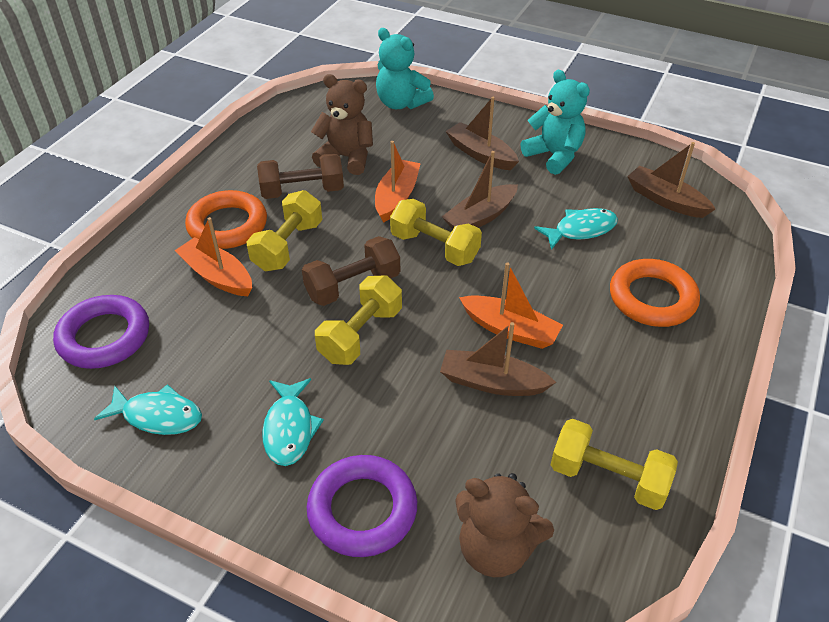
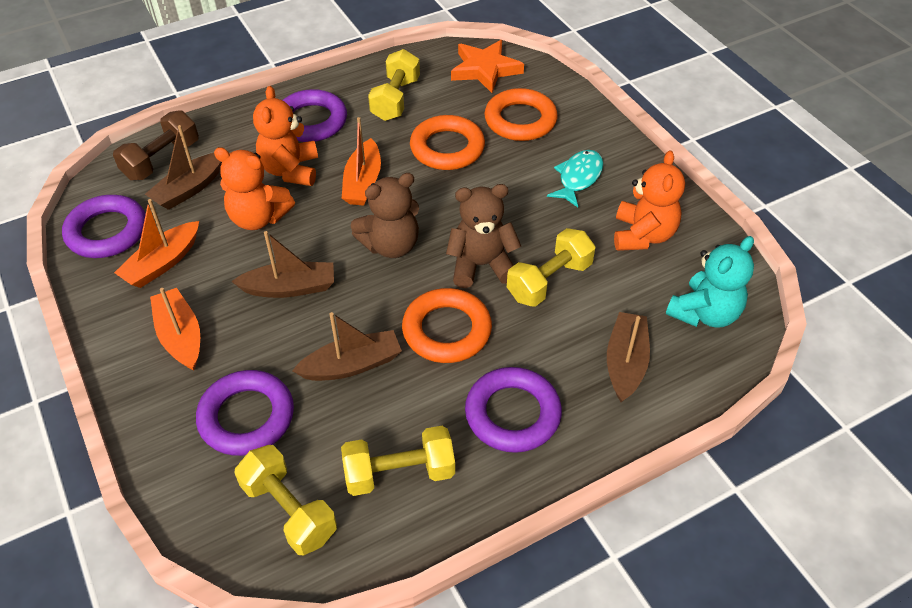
brown dumbbell: 2 -> 1
orange ring: 2 -> 3
orange star: 0 -> 1
orange teddy bear: 0 -> 3
purple ring: 2 -> 4
turquoise fish: 3 -> 1
turquoise teddy bear: 2 -> 1

